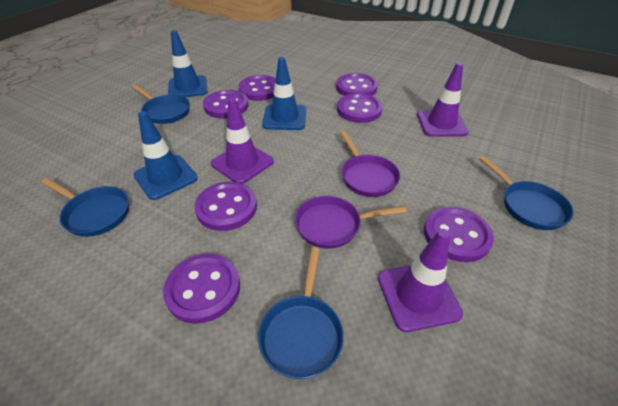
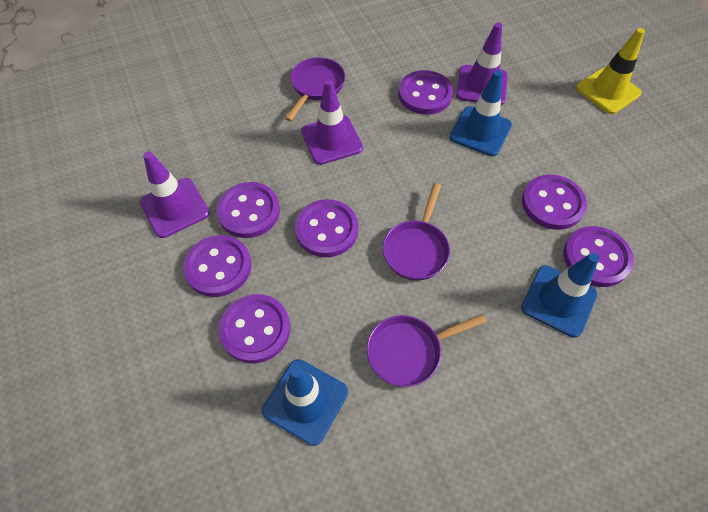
blue pan: 4 -> 0
purple pan: 2 -> 3
yellow traffic cone: 0 -> 1

